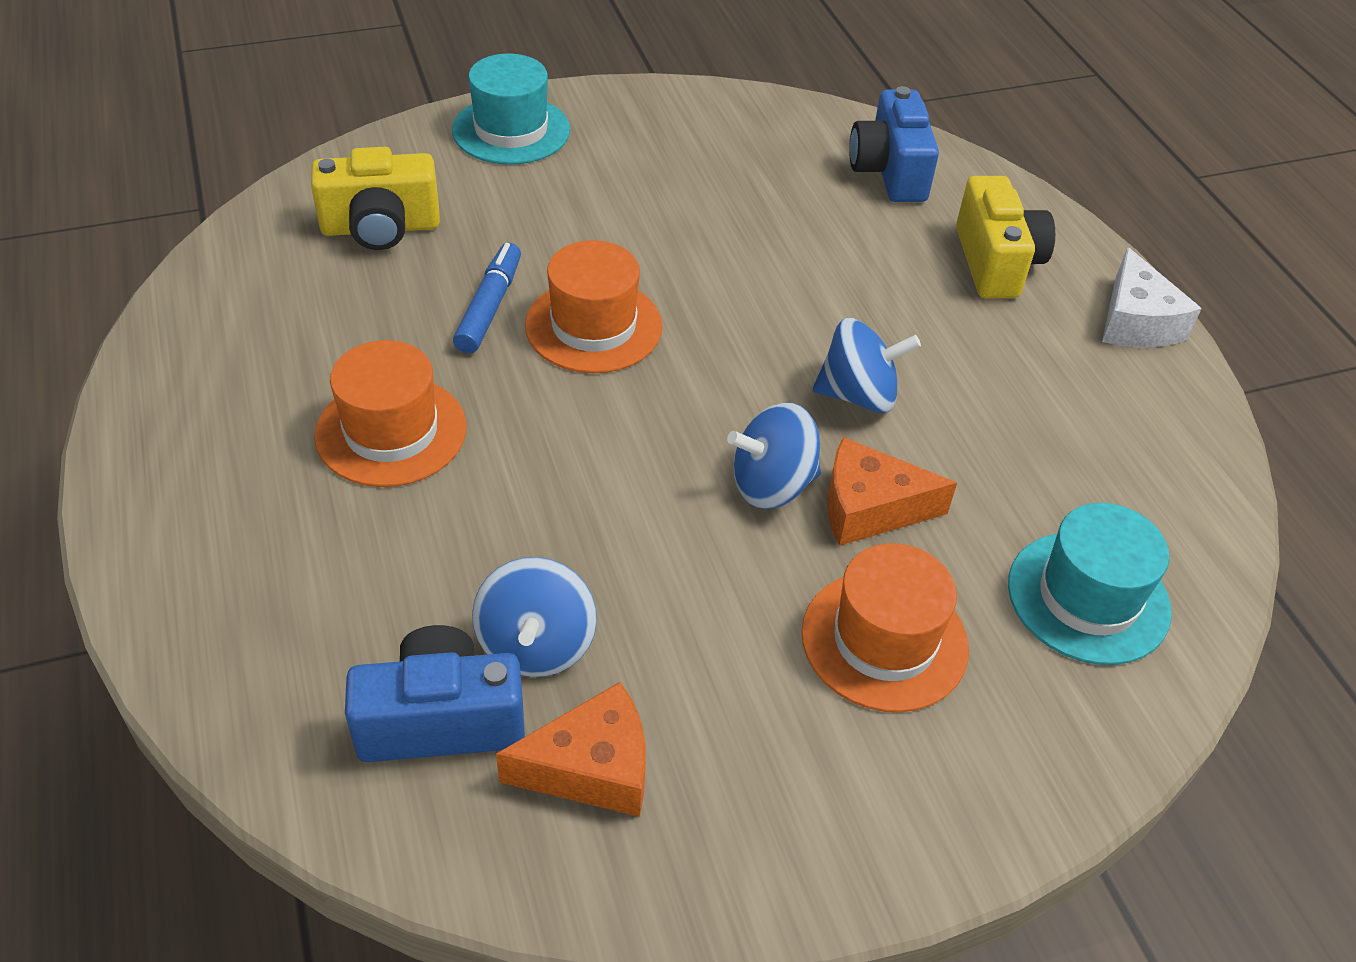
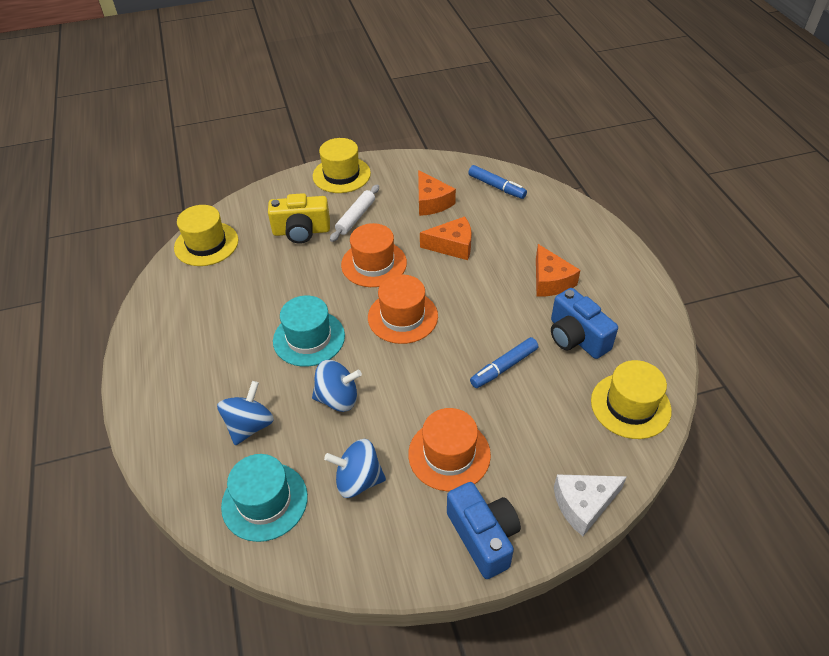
blue marker: 1 -> 2
orange cheese: 2 -> 3
white rolling pin: 0 -> 1
yellow camera: 2 -> 1
yellow hat: 0 -> 3

